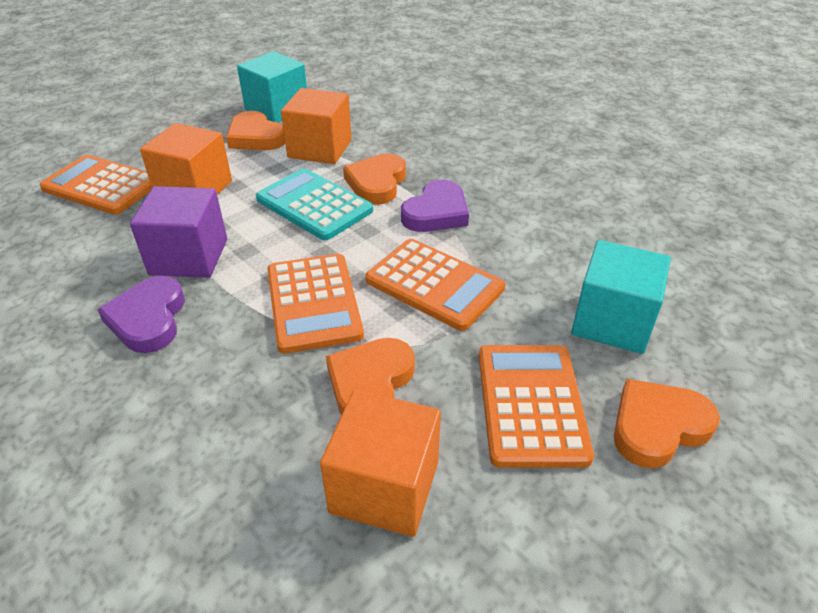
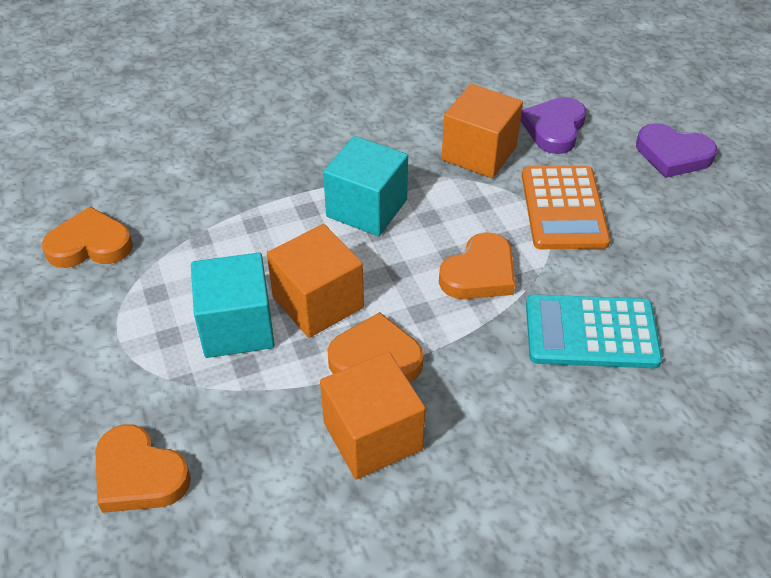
orange calculator: 4 -> 1
purple cube: 1 -> 0

